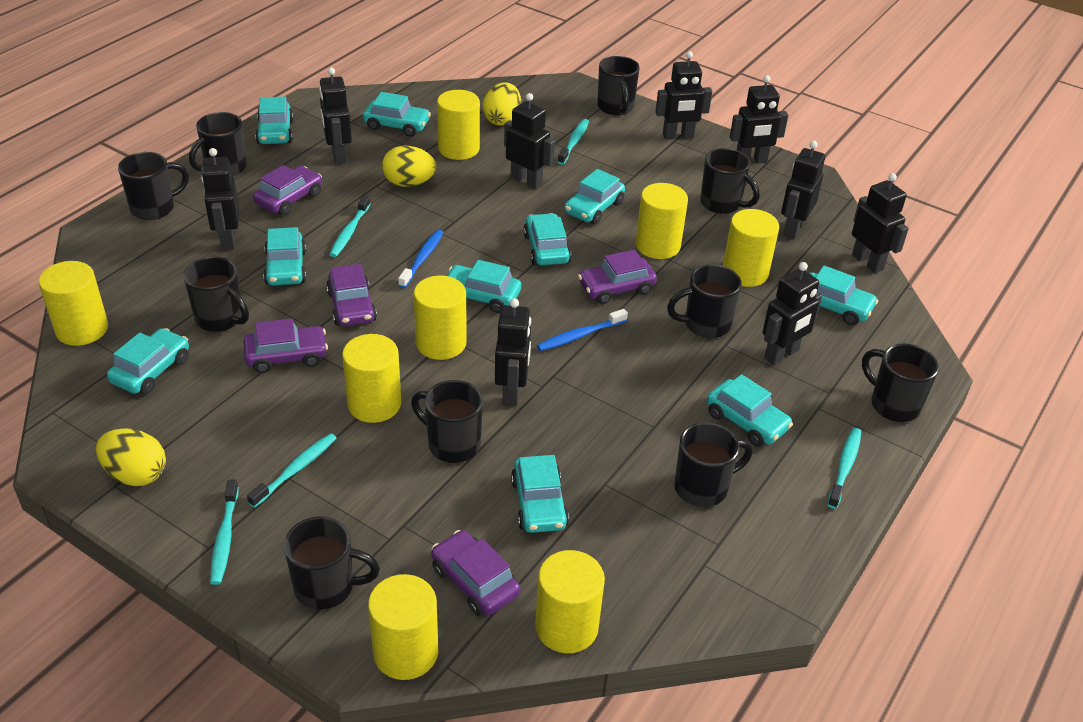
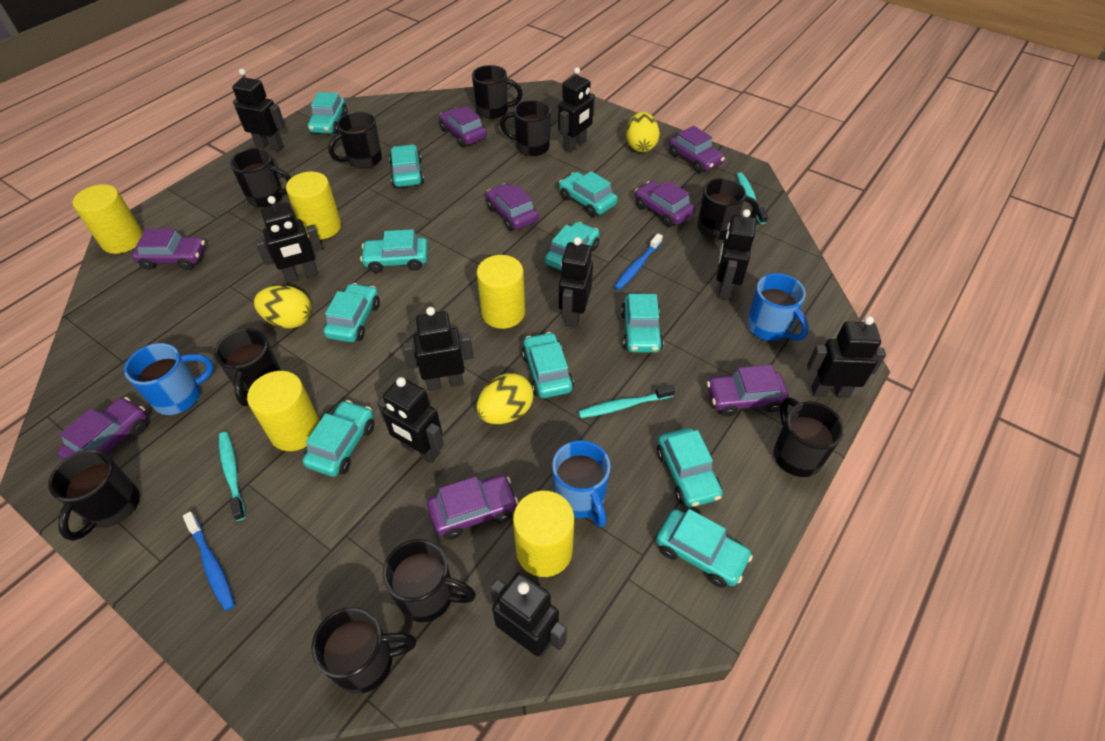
blue mug: 0 -> 3
purple car: 5 -> 8
turquoise car: 10 -> 11
turquoise toothbrush: 5 -> 3
yellow cylinder: 8 -> 5

